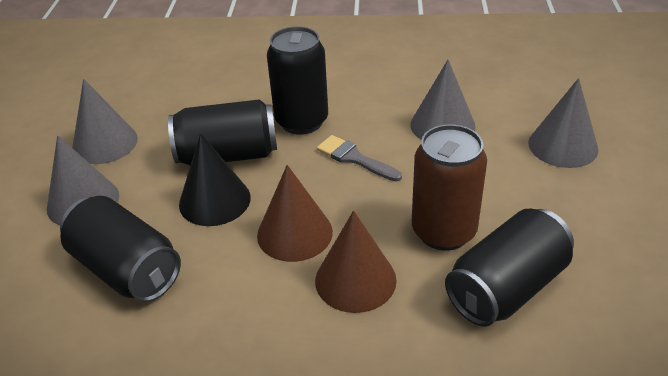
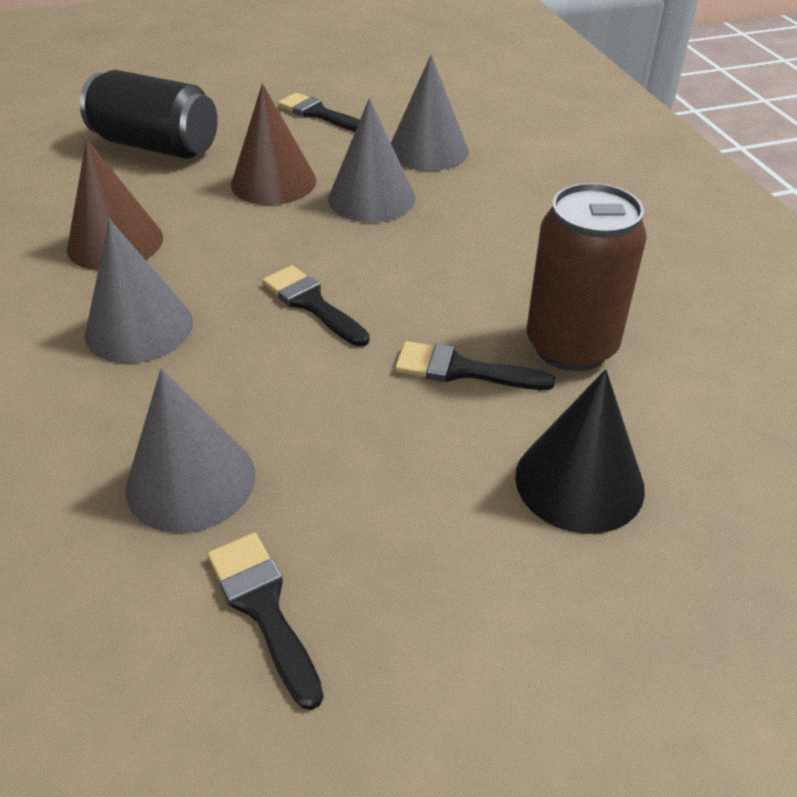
black brush: 0 -> 4
black can: 4 -> 1
grey brush: 1 -> 0

